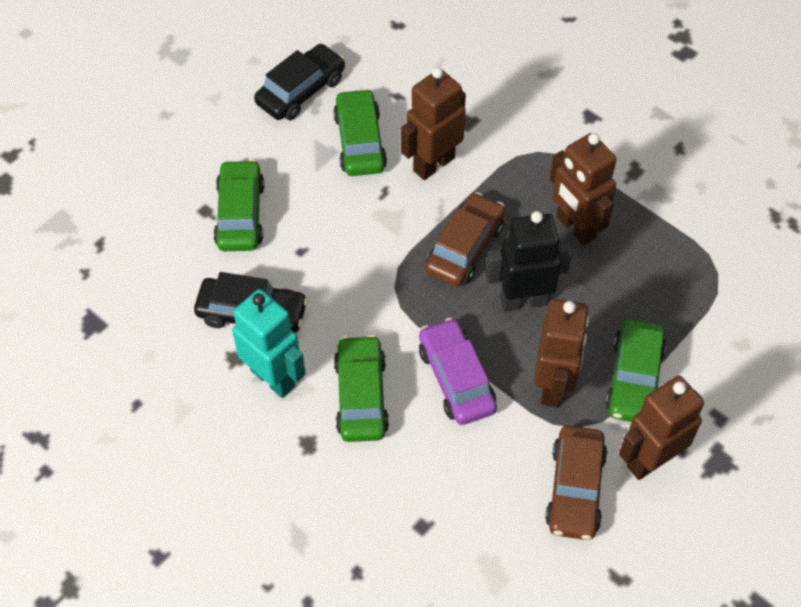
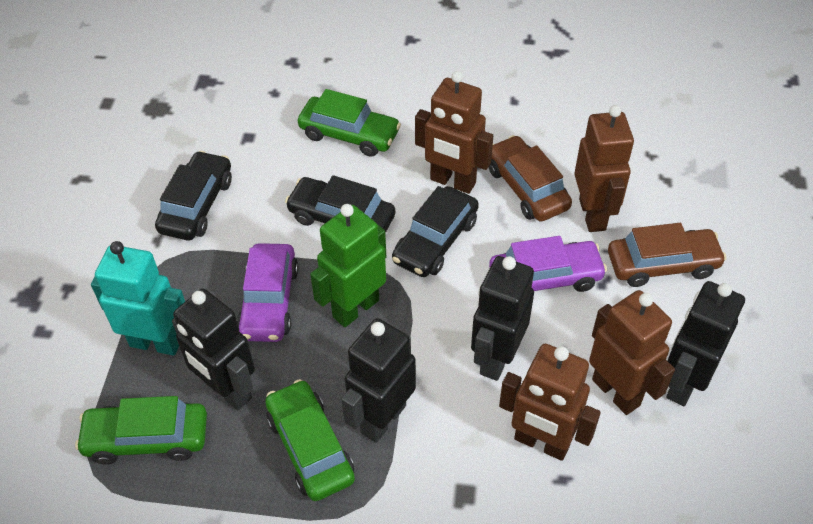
black car: 2 -> 3
black robot: 1 -> 4
green car: 4 -> 3
green robot: 0 -> 1
purple car: 1 -> 2

